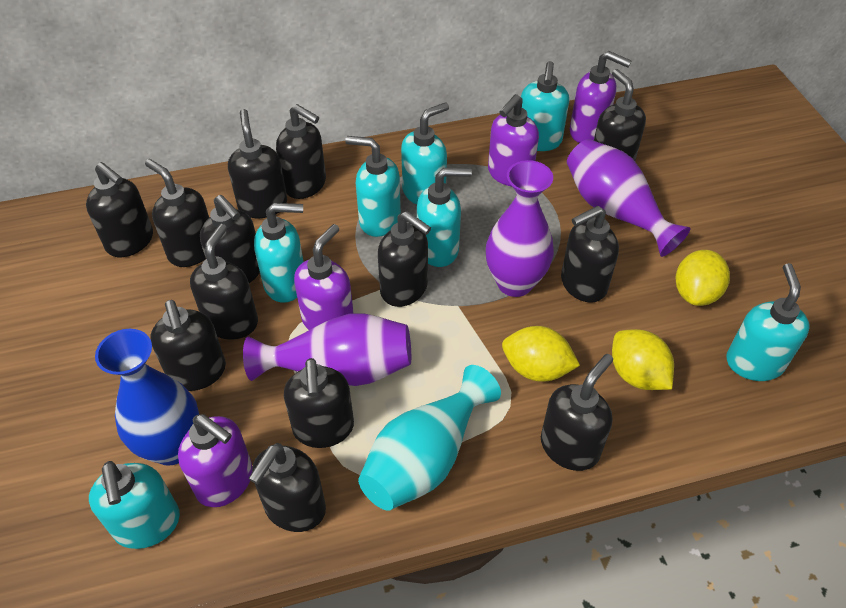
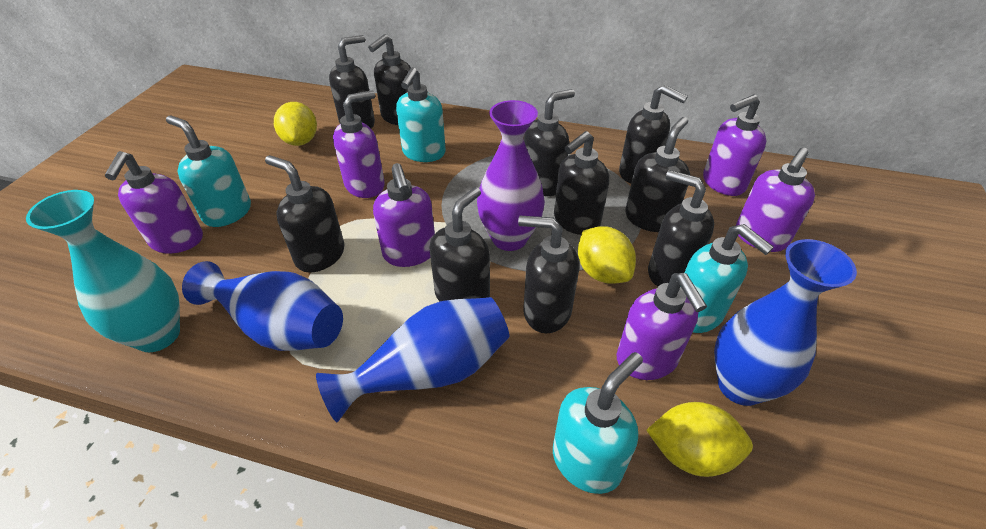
black soap dispenser: 13 -> 10
blue vase: 1 -> 3
purple soap dispenser: 4 -> 6
purple vase: 3 -> 1
turquoise soap dispenser: 7 -> 4

